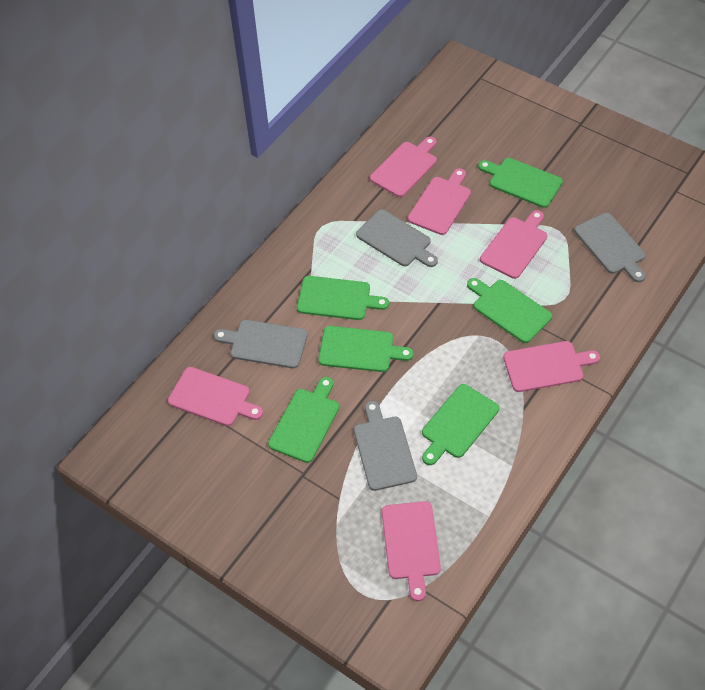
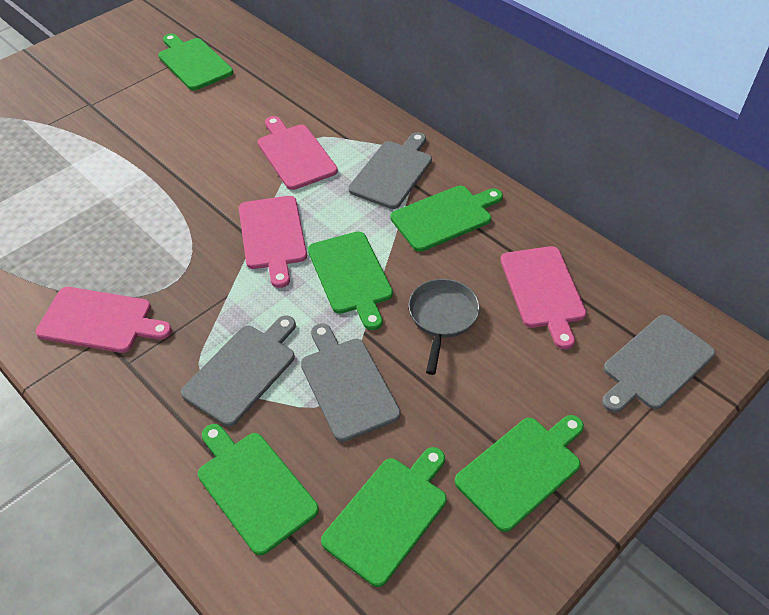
grey pan: 0 -> 1
pink cutting board: 6 -> 4

